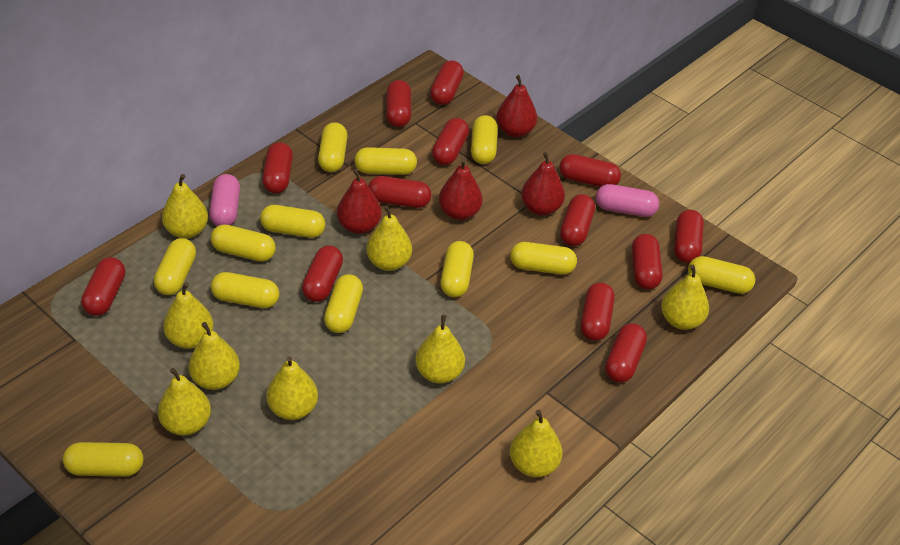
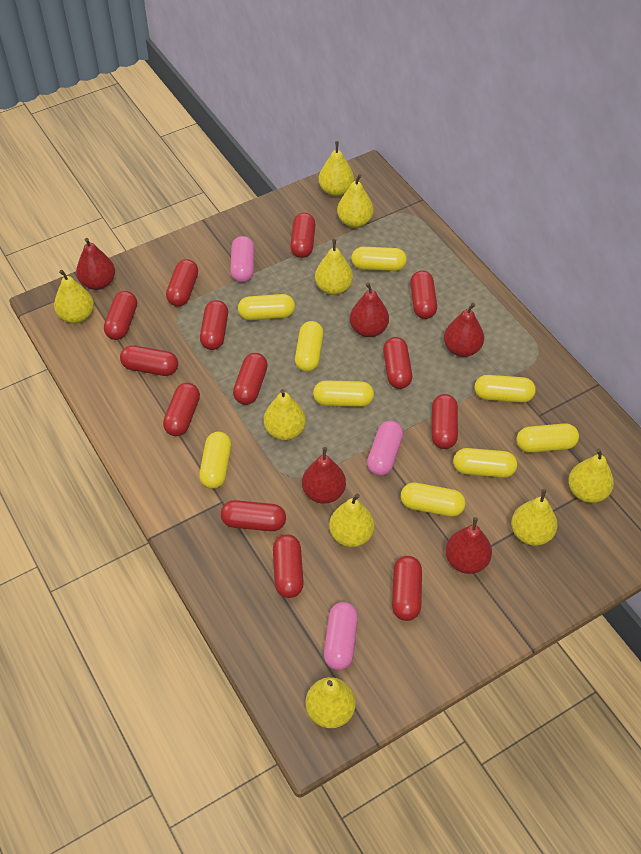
pink capsule: 2 -> 3
red pear: 4 -> 5
yellow capsule: 12 -> 9

